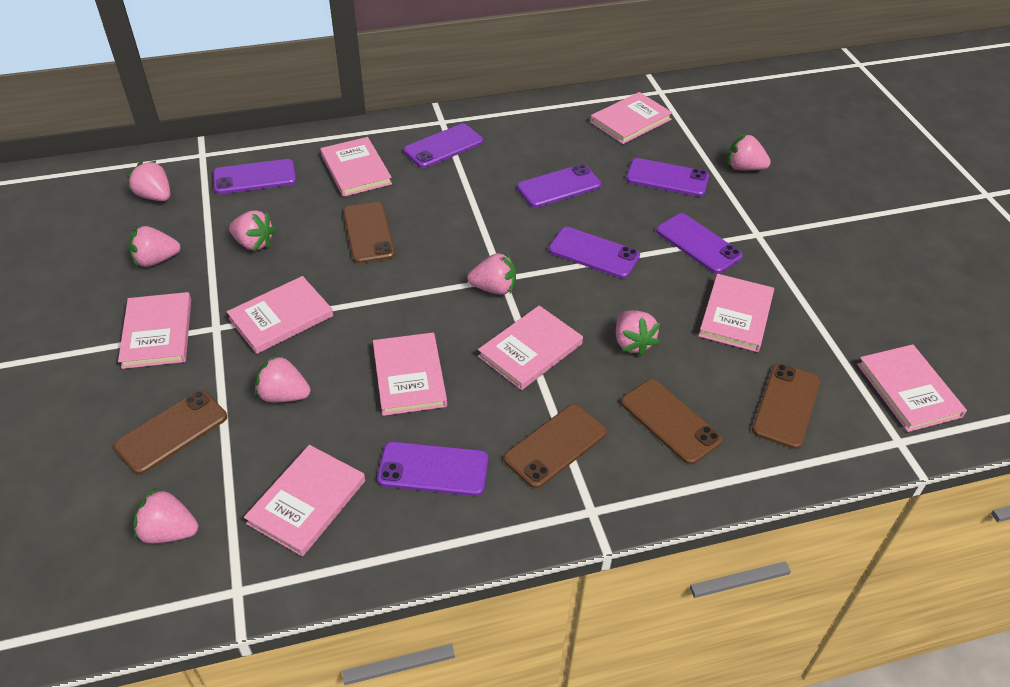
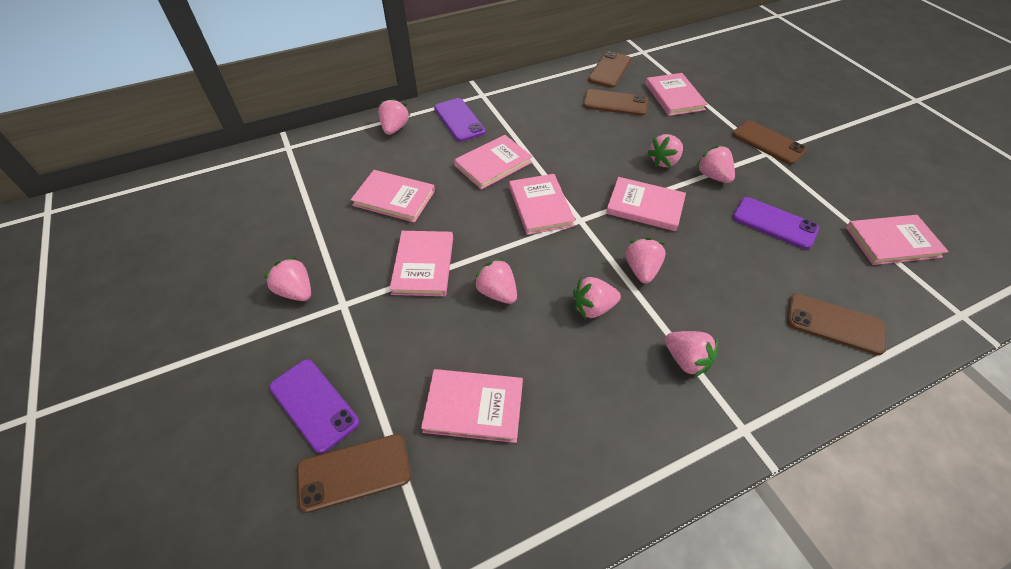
pink book: 9 -> 8
purple phone: 7 -> 3

